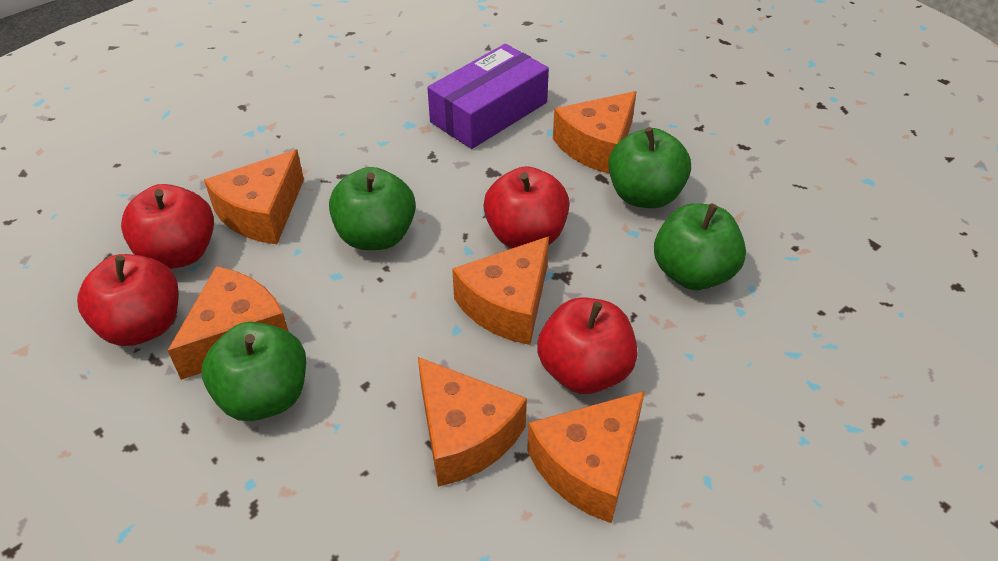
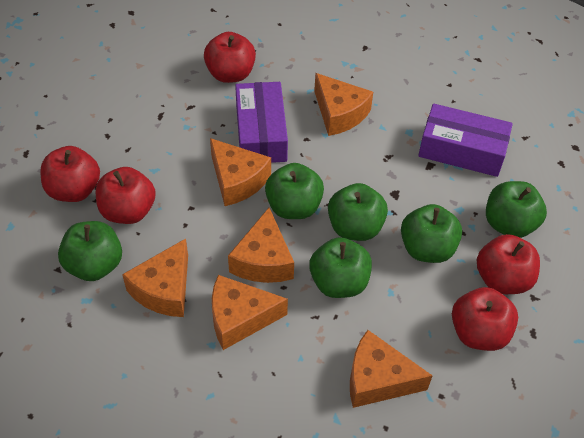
green apple: 4 -> 6
purple box: 1 -> 2
red apple: 4 -> 5

